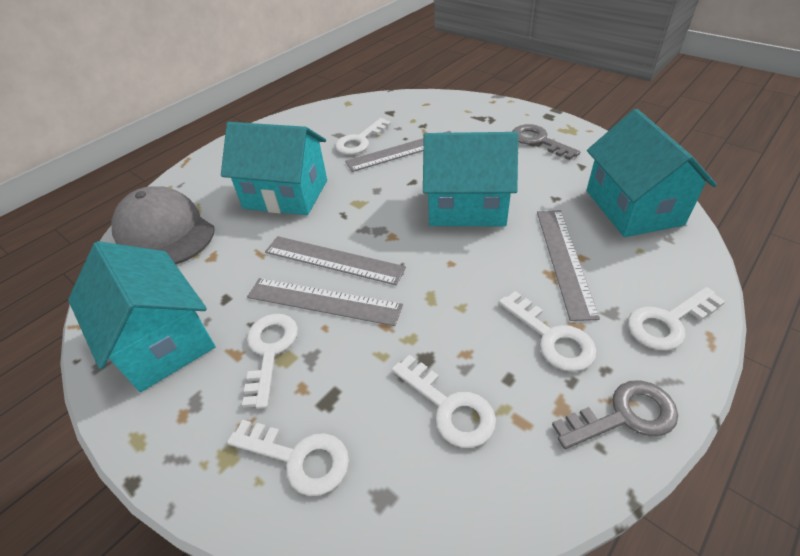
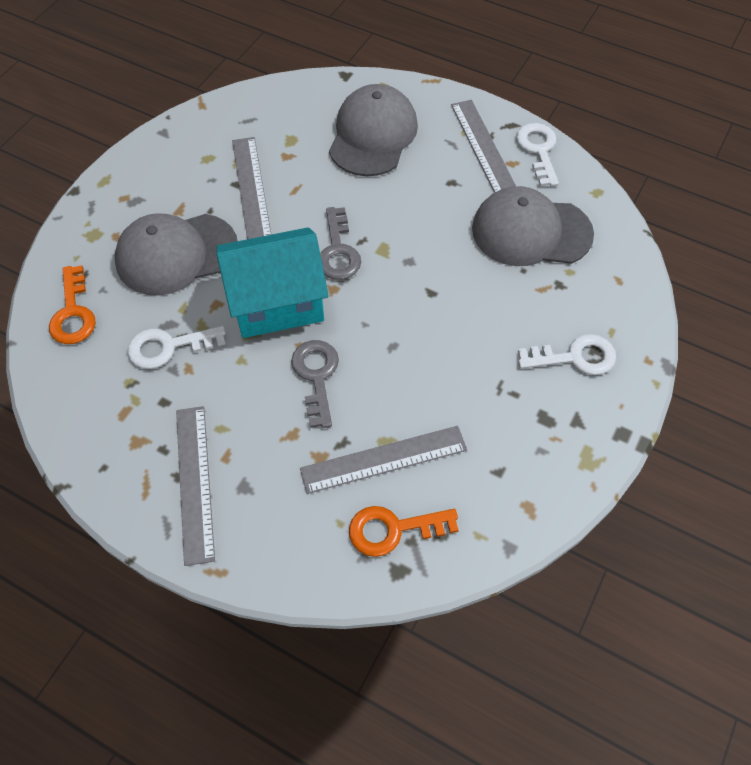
grey cap: 1 -> 3
orange key: 0 -> 2
turquoise house: 4 -> 1
white key: 6 -> 3

